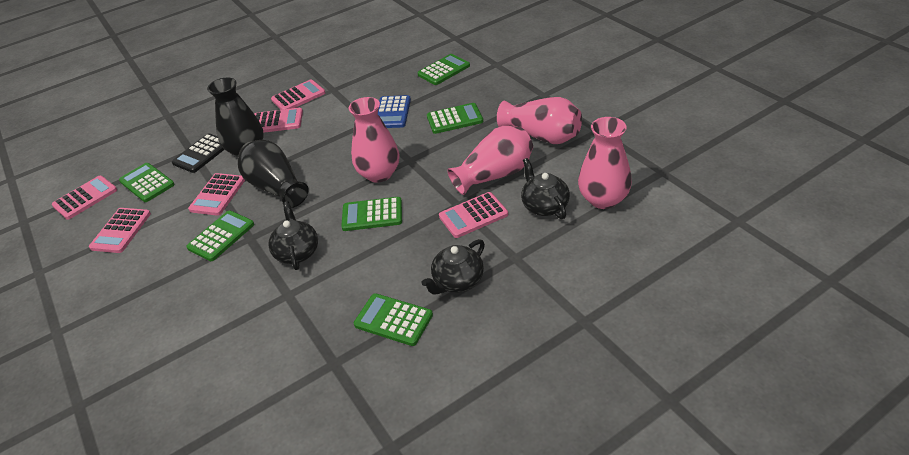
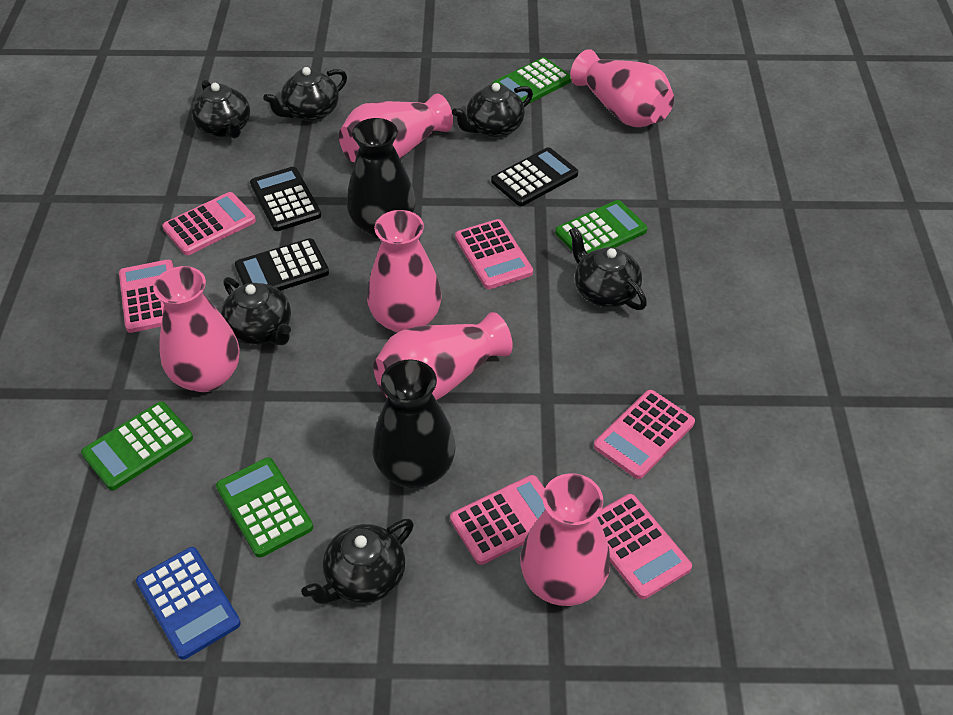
black calculator: 1 -> 3
black teapot: 3 -> 6
green calculator: 6 -> 4
pink vase: 4 -> 6

